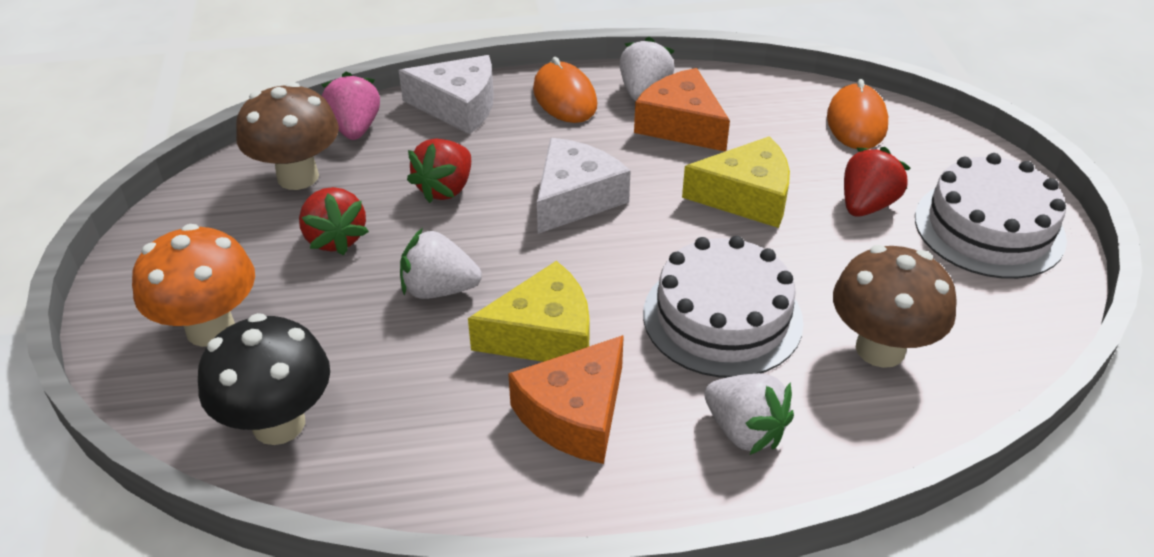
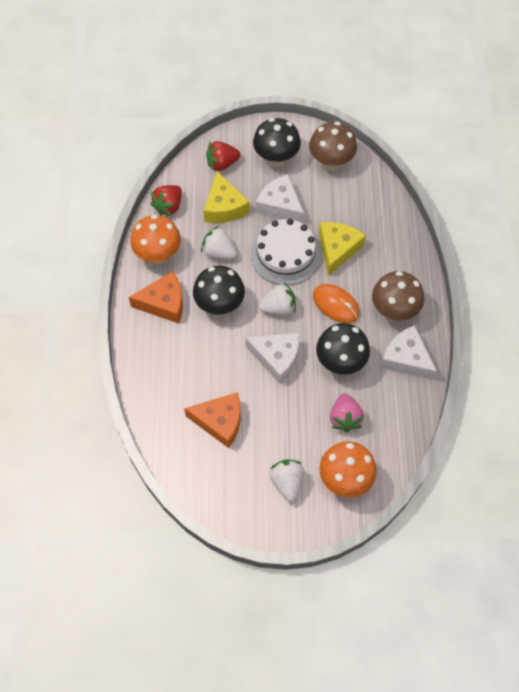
black mushroom: 1 -> 3
orange mouse: 2 -> 1
orange mushroom: 1 -> 2
red strawberry: 3 -> 2
white cake: 2 -> 1
white cheese: 2 -> 3

